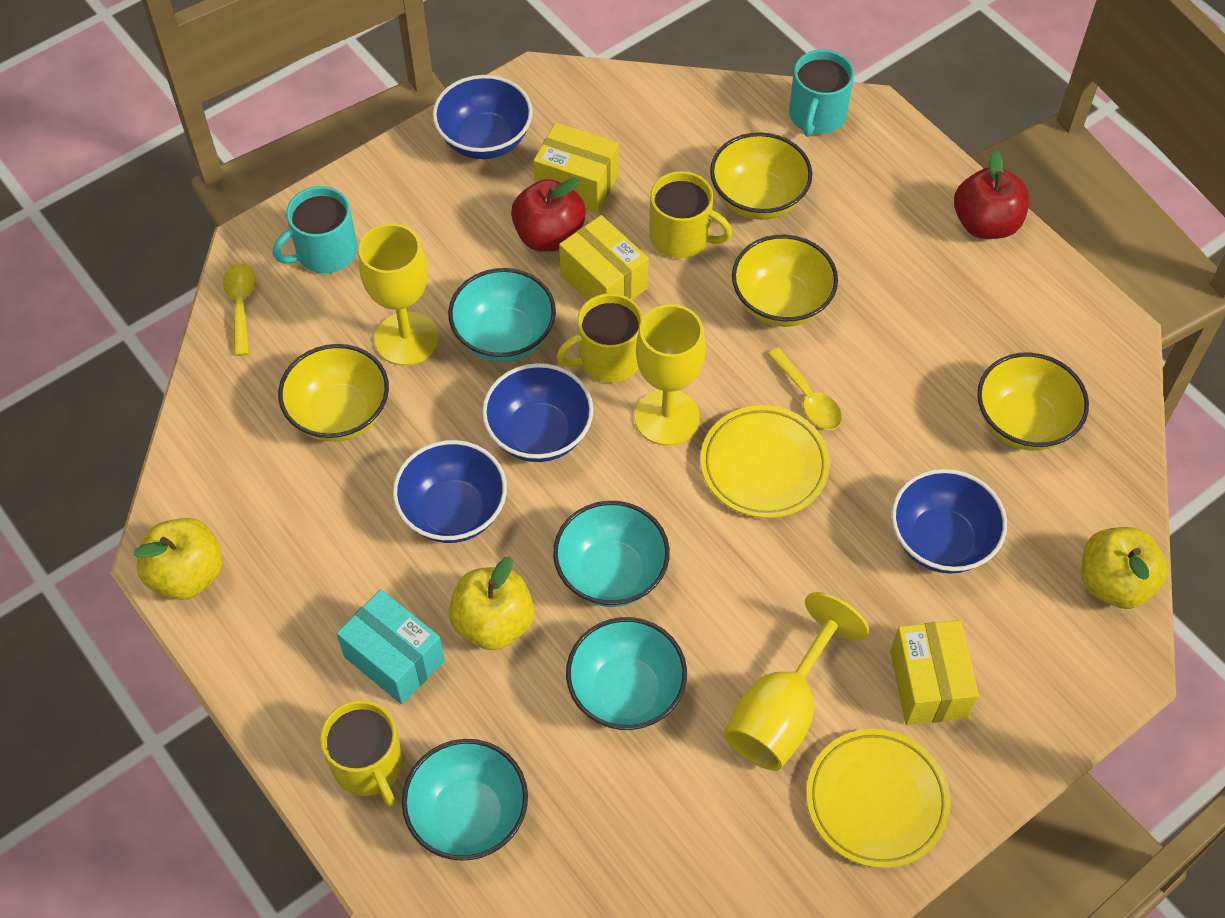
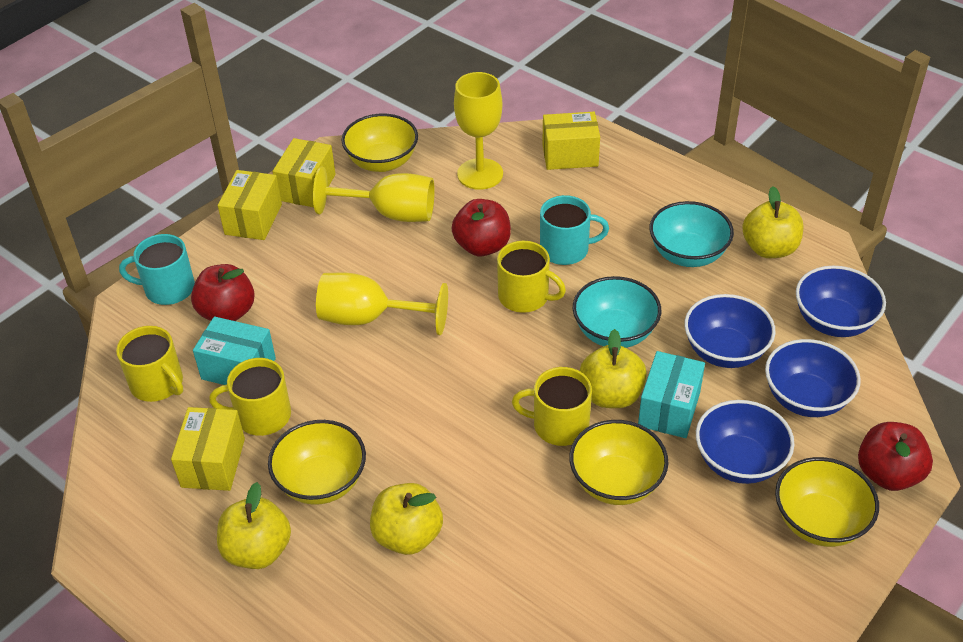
red apple: 2 -> 3
turquoise bowl: 4 -> 2
turquoise box: 1 -> 2
yellow apple: 3 -> 4
yellow box: 3 -> 4
yellow mug: 3 -> 4
yellow plate: 2 -> 0
yellow spoon: 2 -> 0

